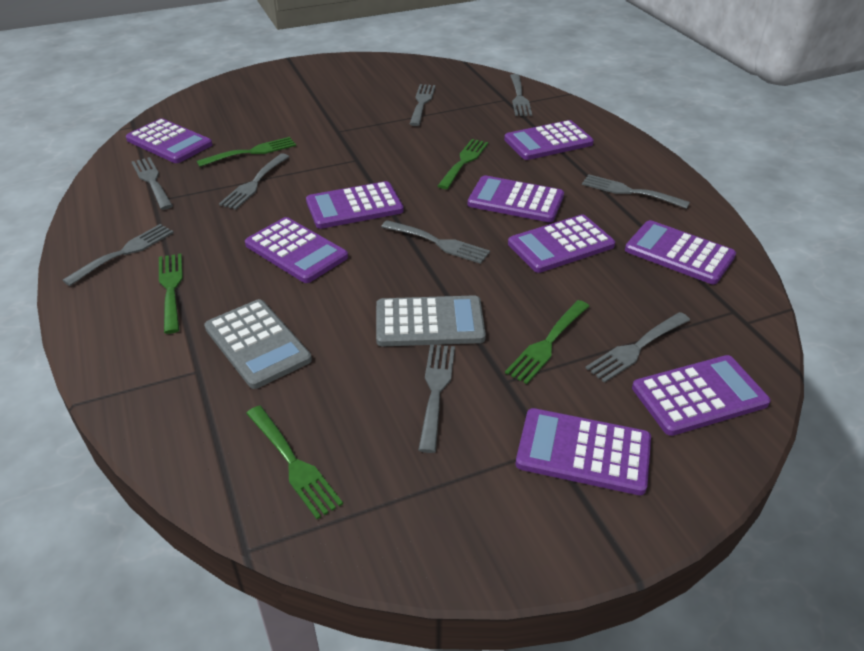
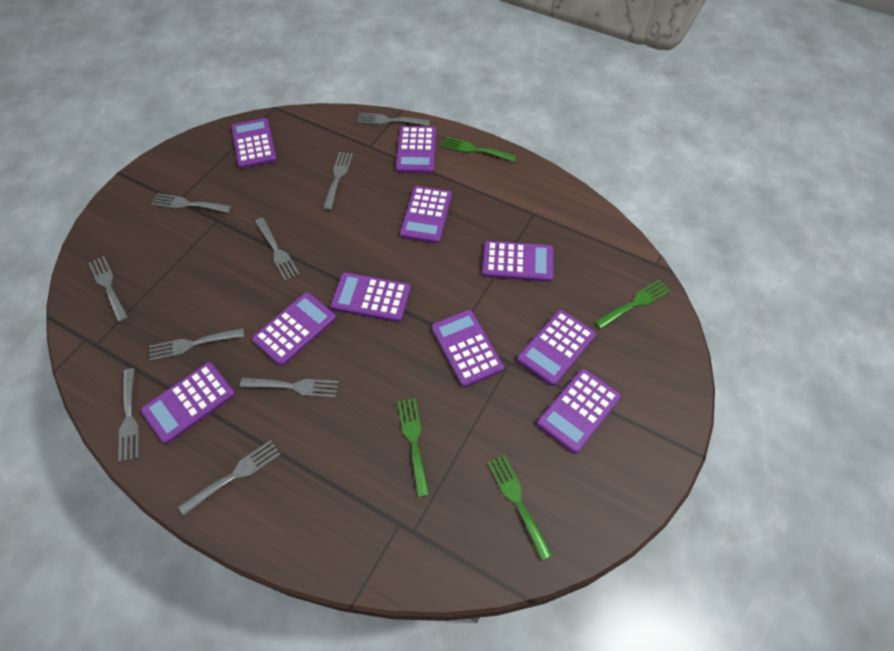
green fork: 5 -> 4
grey calculator: 2 -> 0
purple calculator: 9 -> 10

